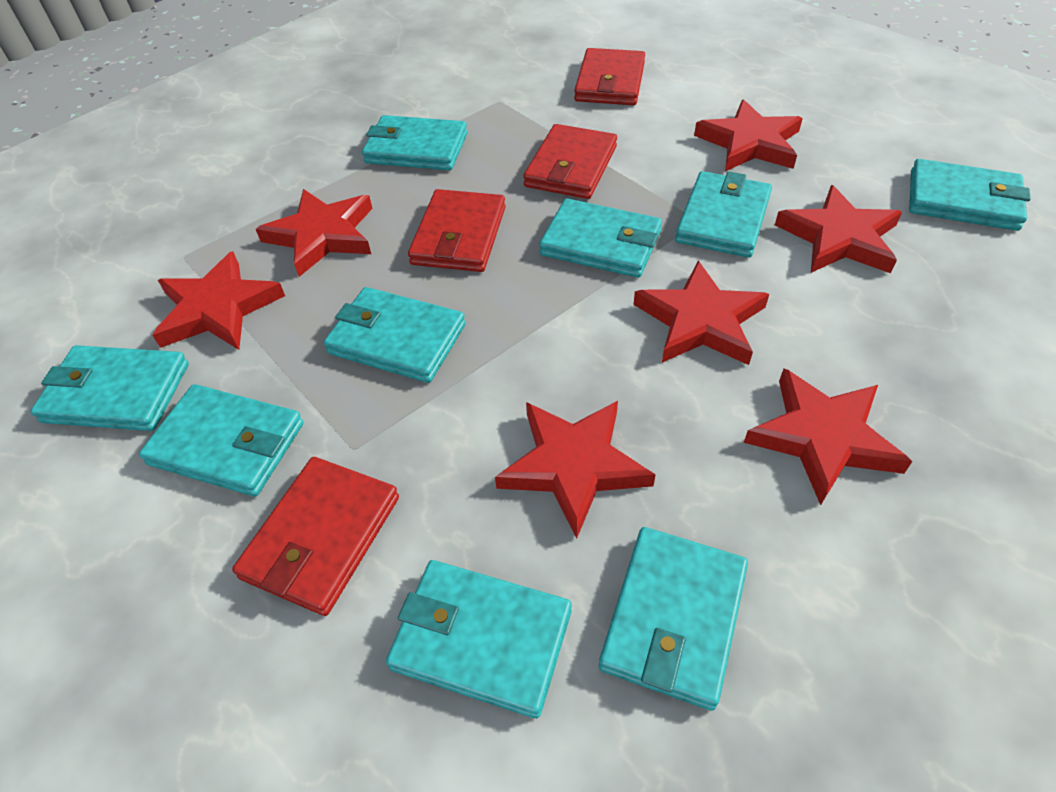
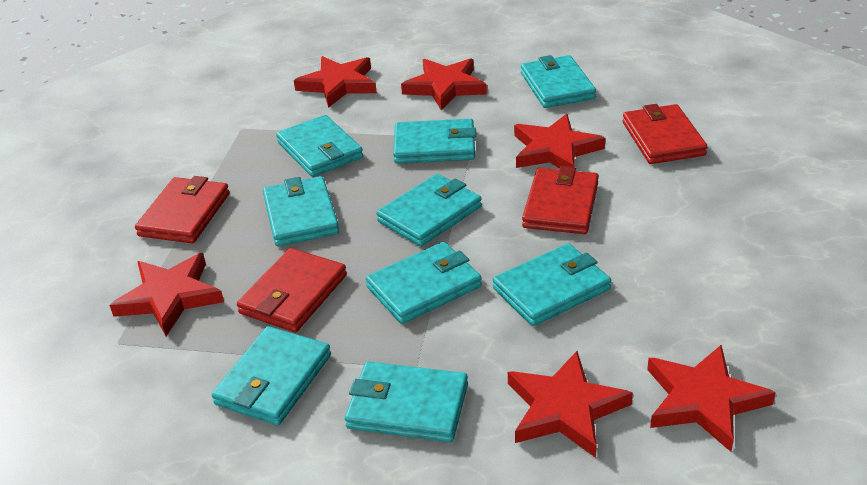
red star: 7 -> 6

